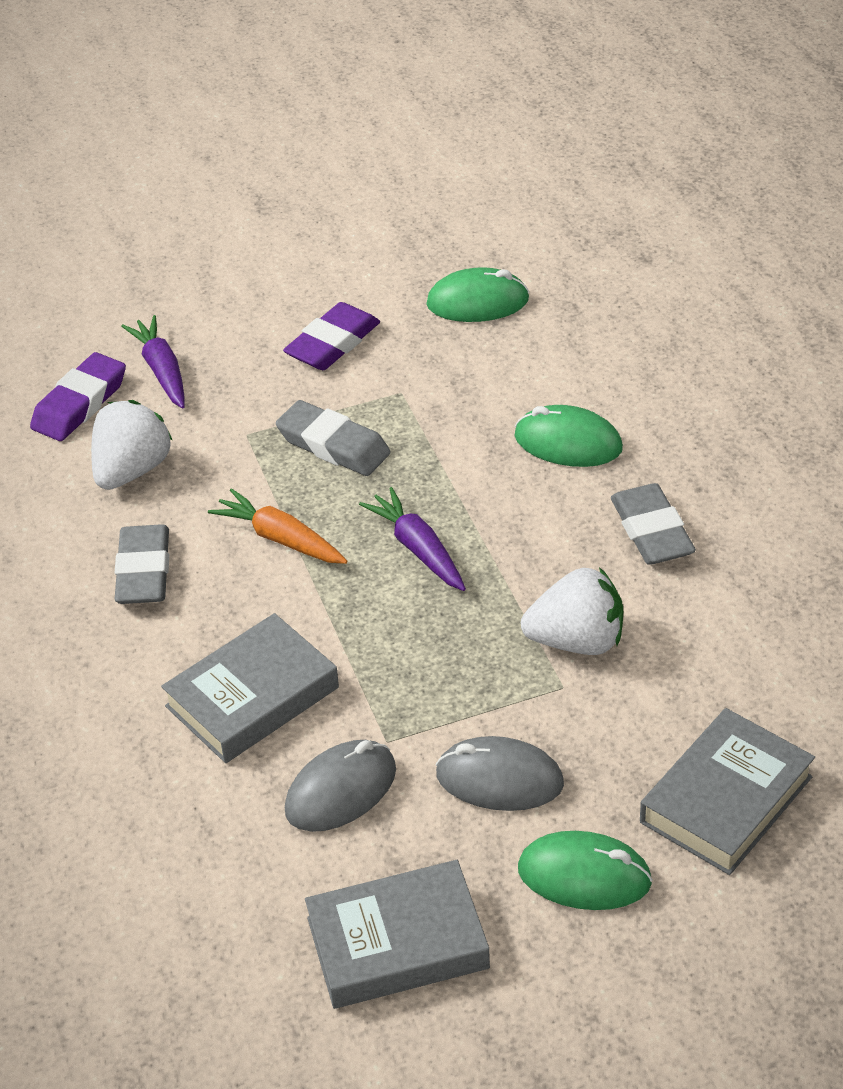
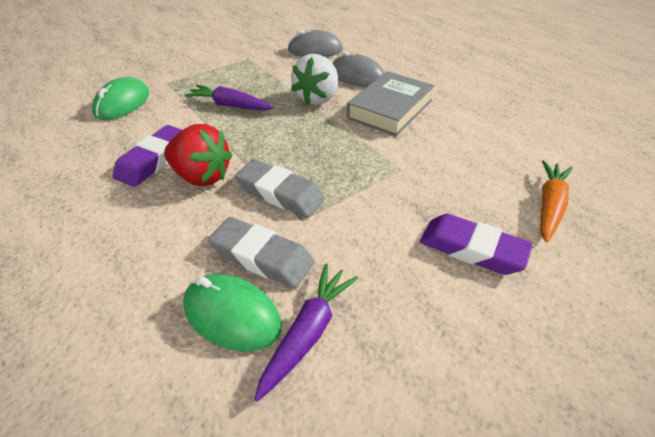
green mouse: 3 -> 2
grey book: 3 -> 1
grey eraser: 3 -> 2
red strawberry: 0 -> 1
white strawberry: 2 -> 1

